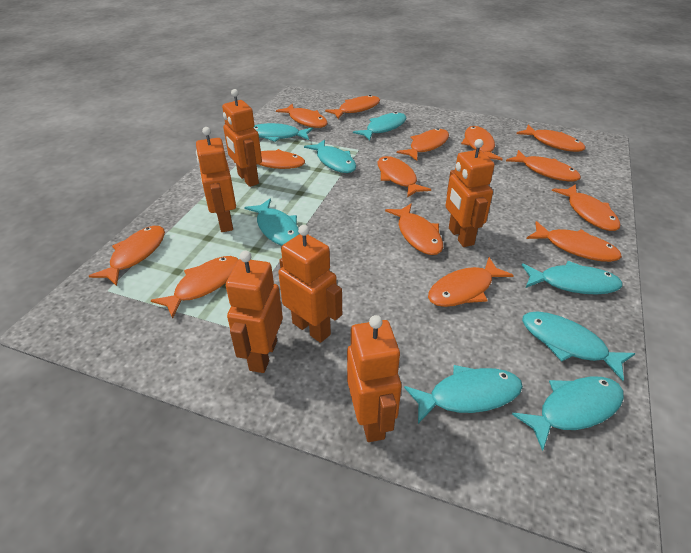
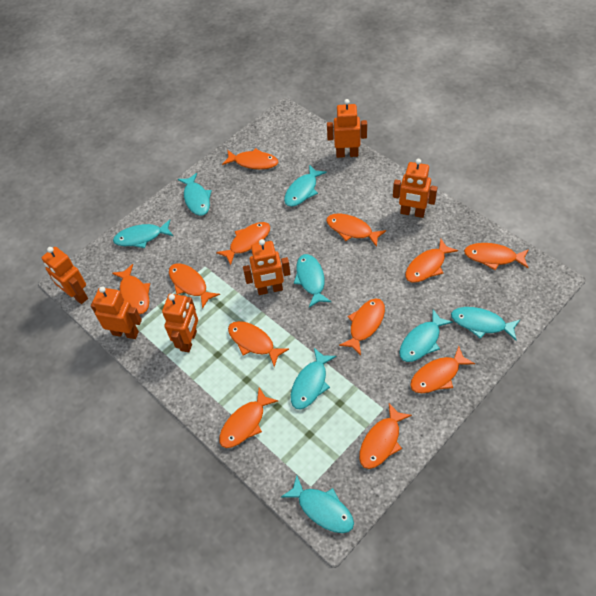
orange fish: 14 -> 12

